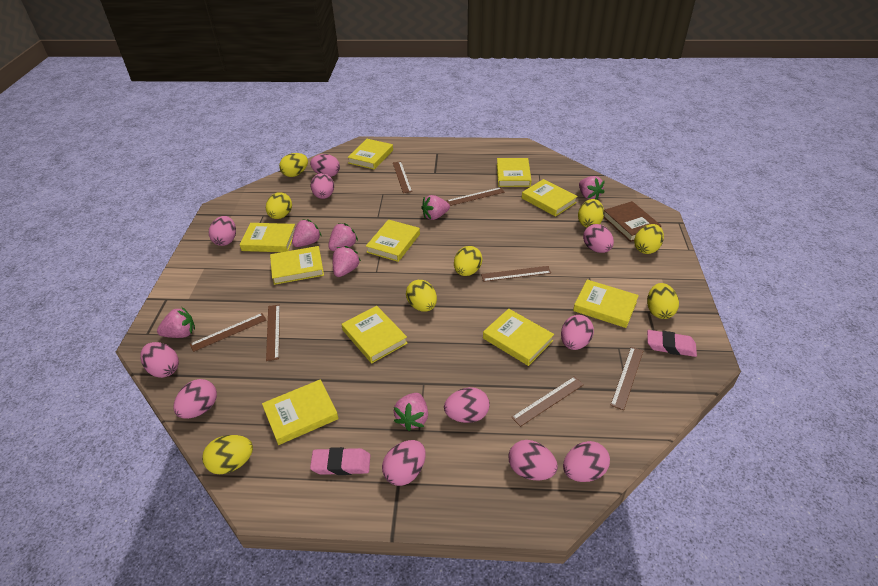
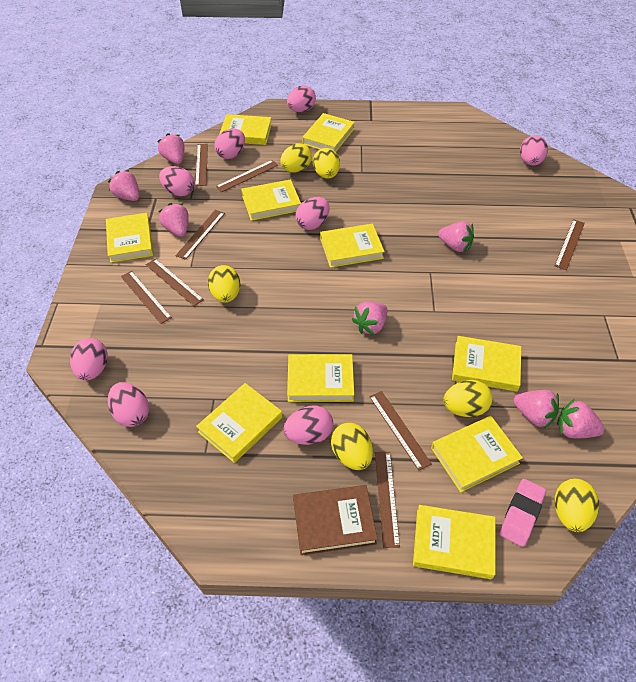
brown ruler: 7 -> 8
pink egg: 11 -> 8
pink eraser: 2 -> 1
yellow egg: 8 -> 6

